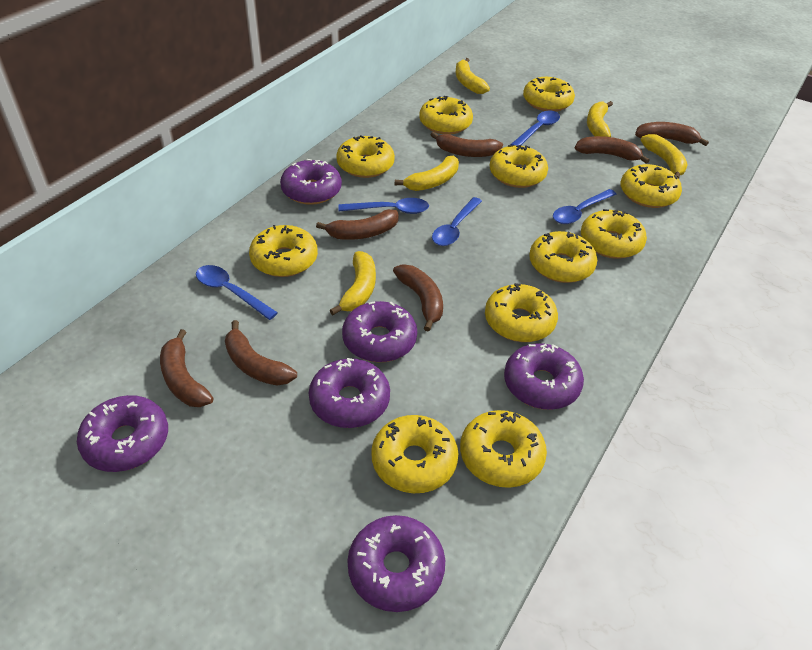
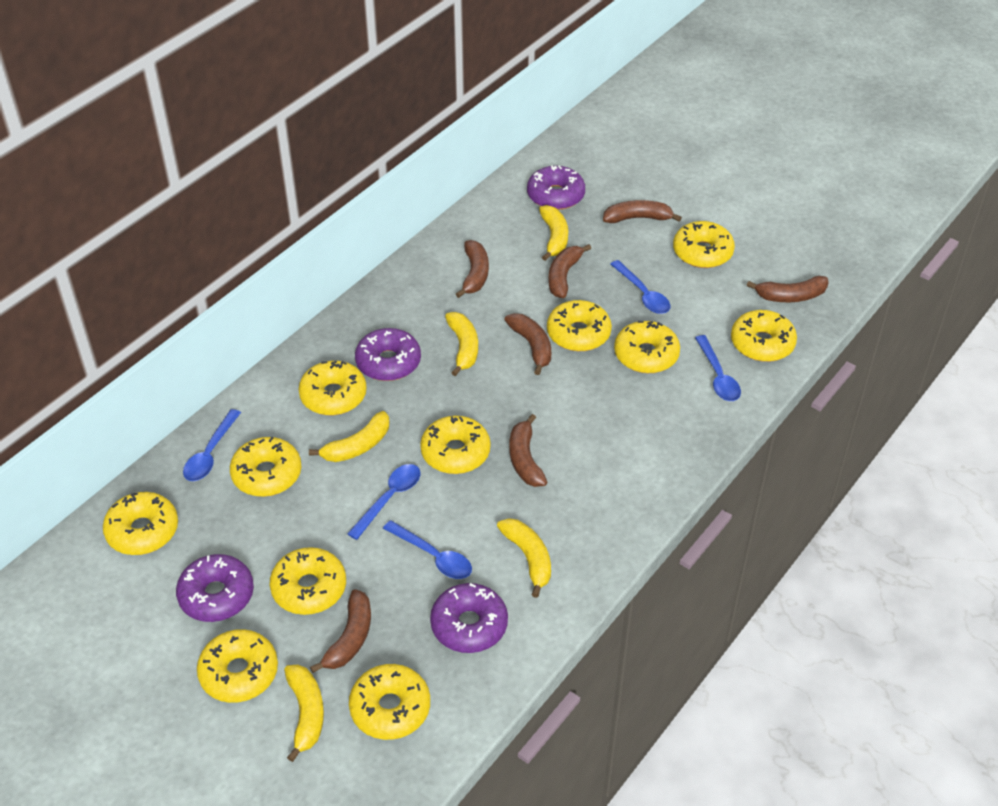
purple donut: 6 -> 4

